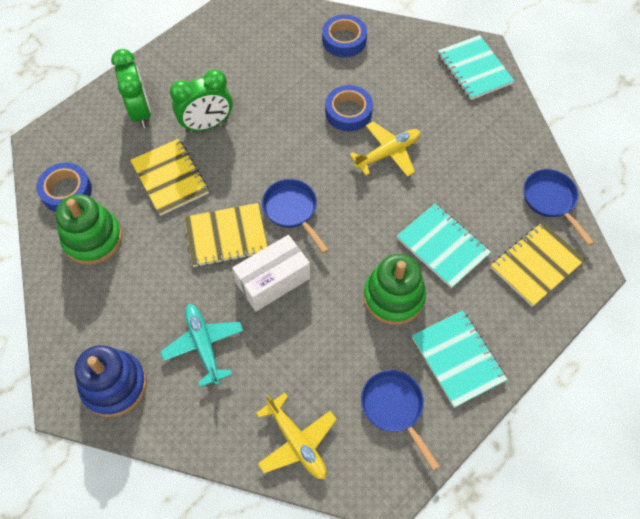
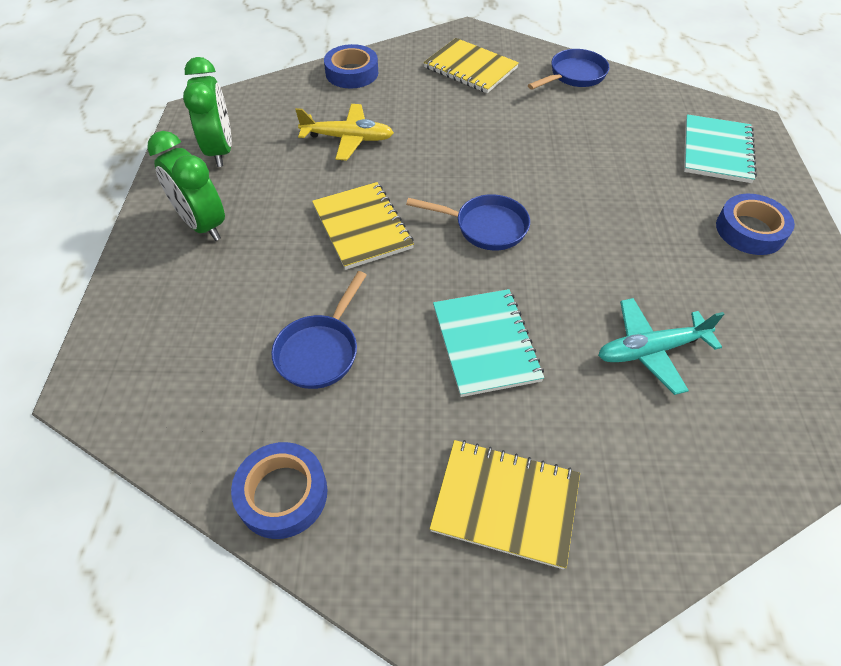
blue stacking toy: 1 -> 0
green stacking toy: 2 -> 0
turquoise notebook: 3 -> 2
white box: 1 -> 0
yellow plane: 2 -> 1

